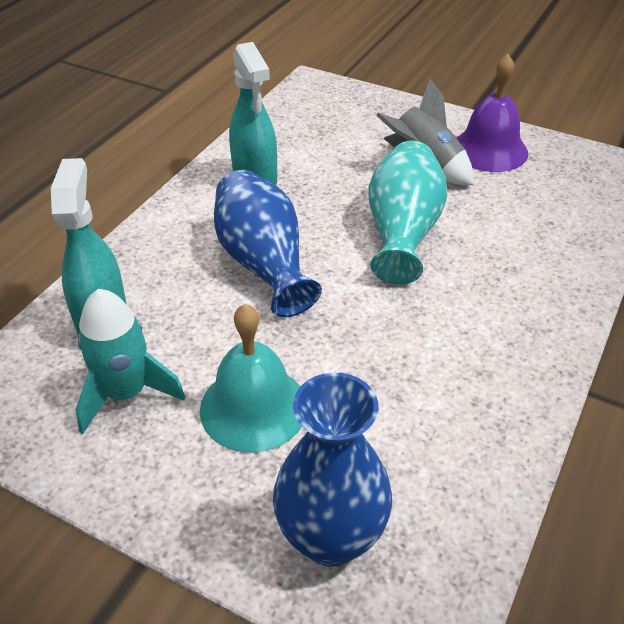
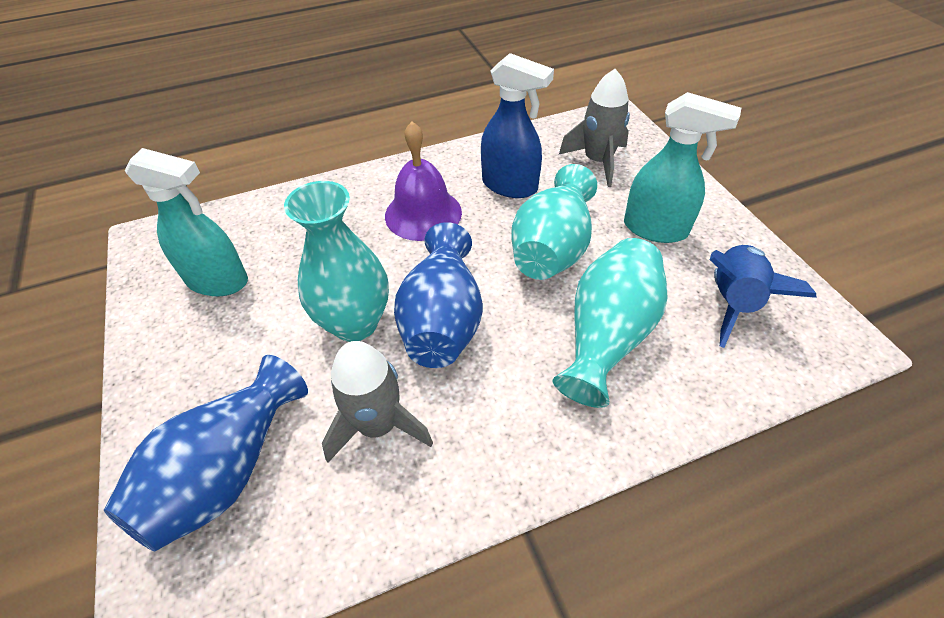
blue rocket: 0 -> 1
blue spray bottle: 0 -> 1
grey rocket: 1 -> 2
turquoise bell: 1 -> 0
turquoise rocket: 1 -> 0
turquoise vase: 1 -> 3

